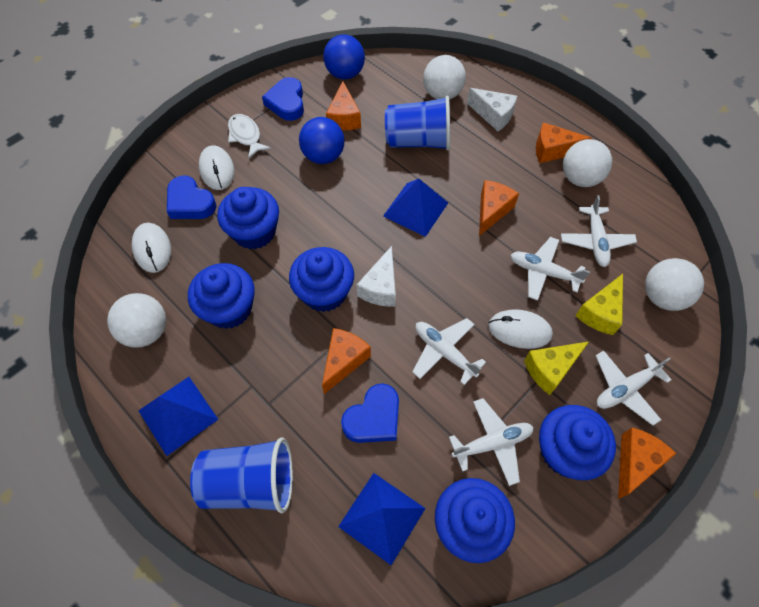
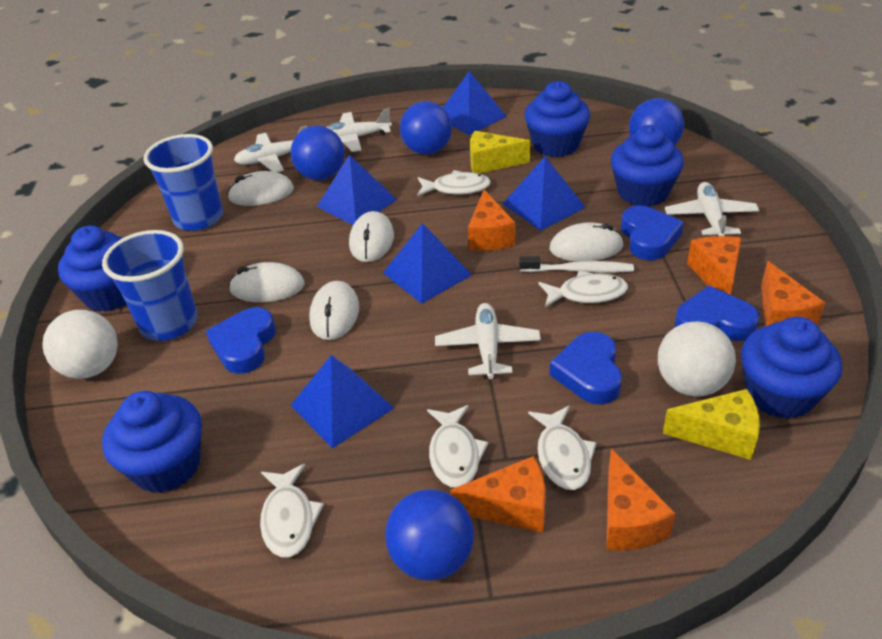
blue ball: 2 -> 4
blue heart: 3 -> 4
blue pyramid: 3 -> 5
white ball: 4 -> 2
white cheese: 2 -> 0
white fish: 1 -> 5
white mouse: 3 -> 5
white plane: 5 -> 4
white toothbrush: 0 -> 1

